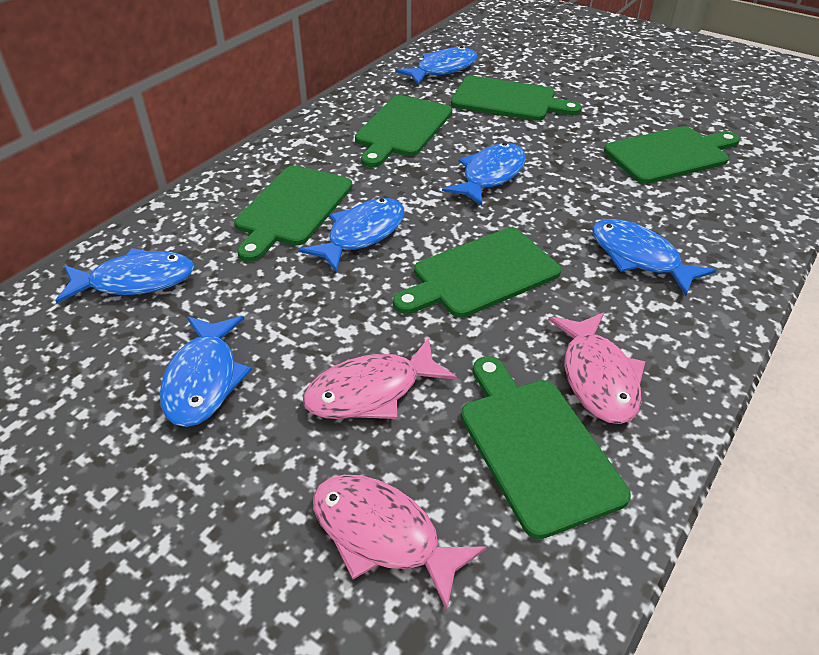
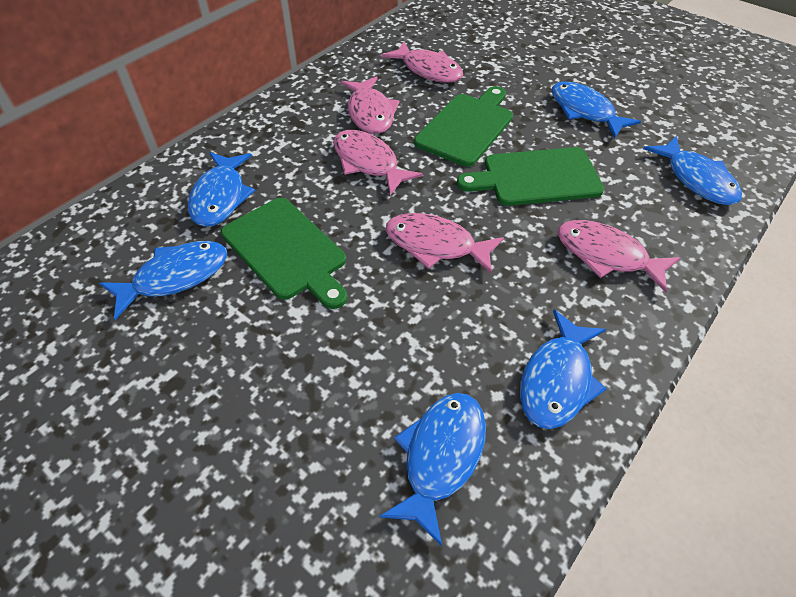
green cutting board: 6 -> 3
pink fish: 3 -> 5

